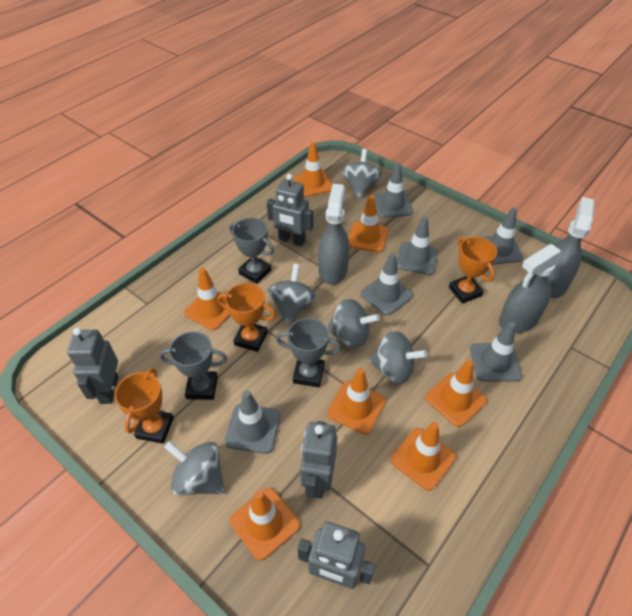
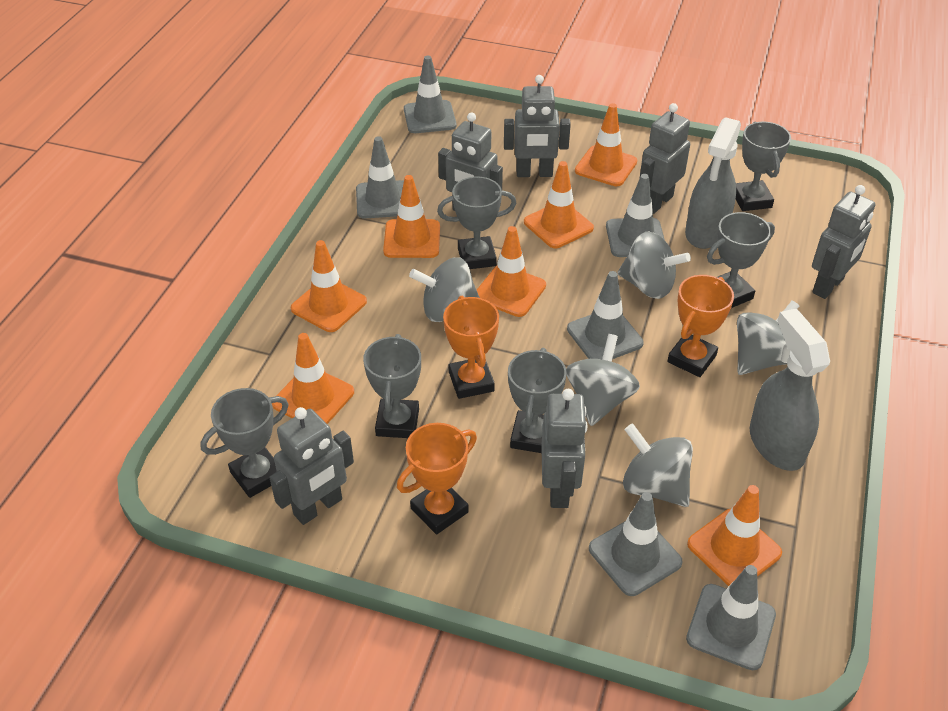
grey robot: 4 -> 6
grey spray bottle: 3 -> 2
grey trophy: 3 -> 6

